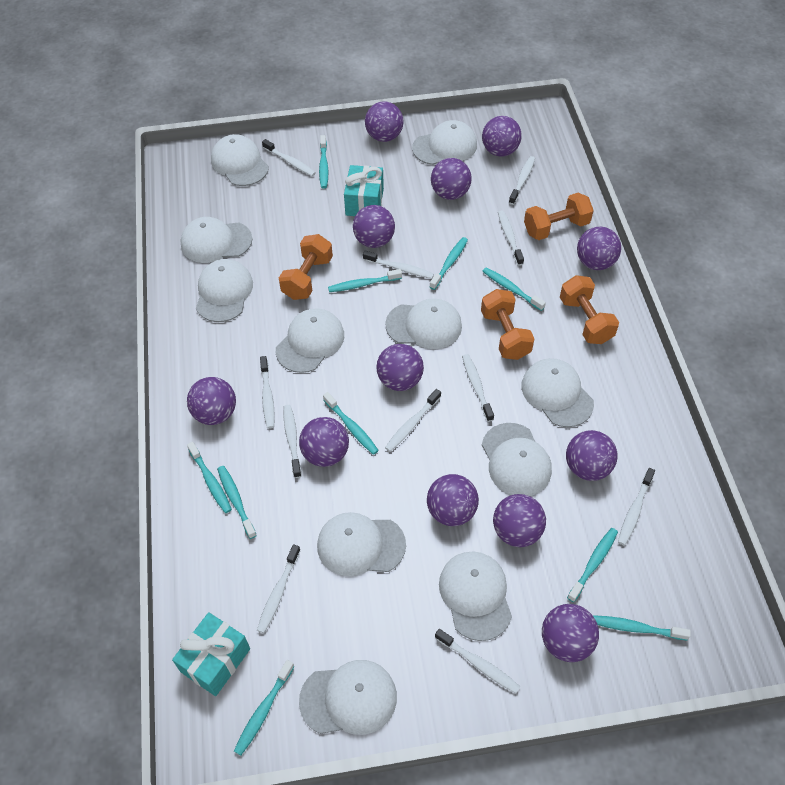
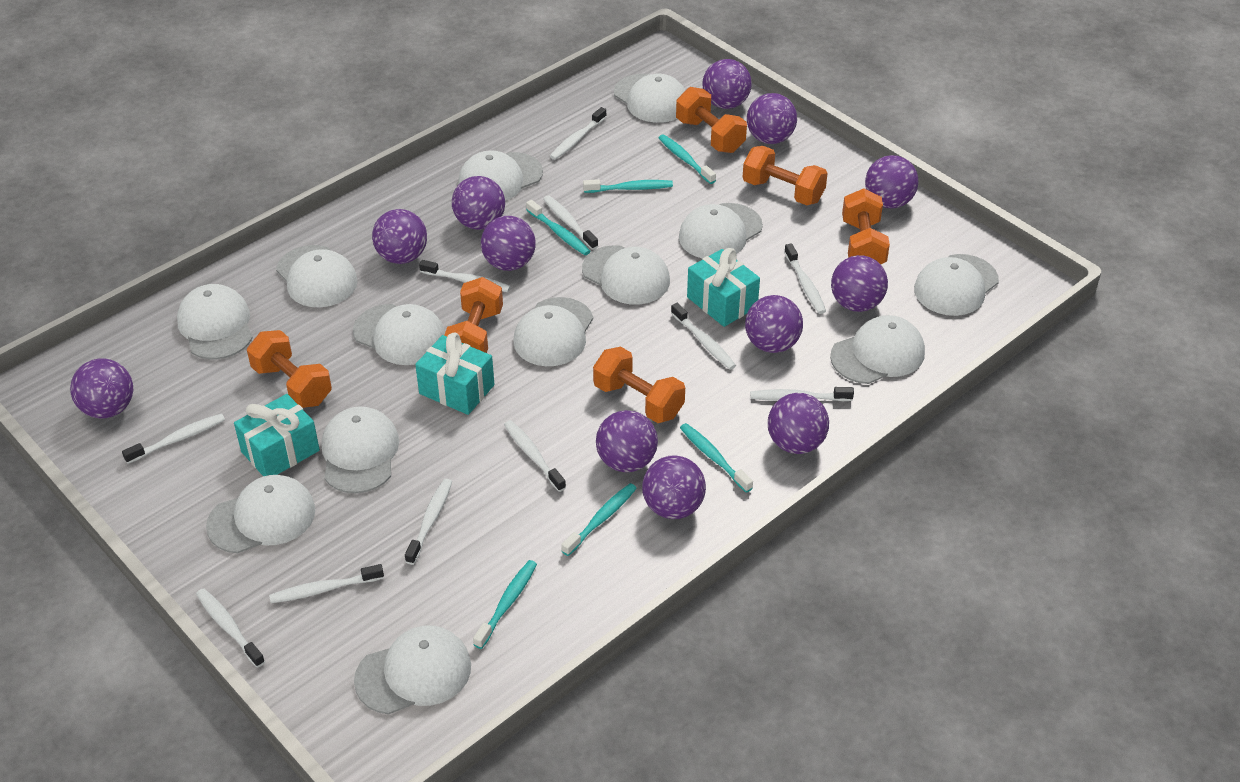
orange dumbbell: 4 -> 6
turquoise gift: 2 -> 3
turquoise toothbrush: 10 -> 6
white cap: 11 -> 13

